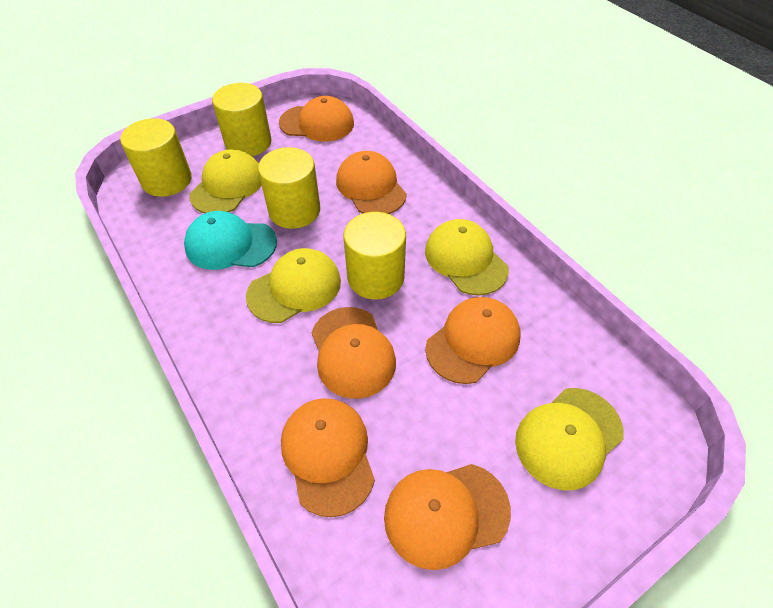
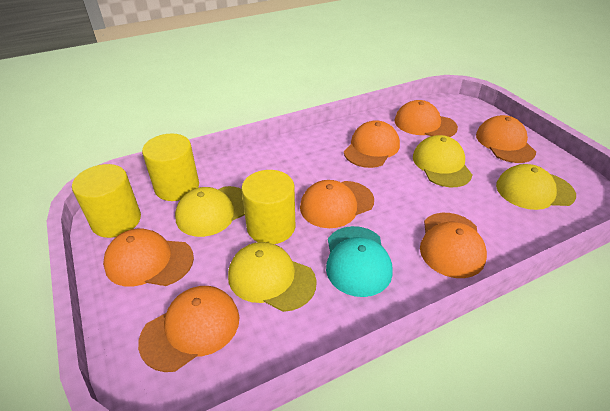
orange cap: 6 -> 7
yellow cylinder: 4 -> 3

